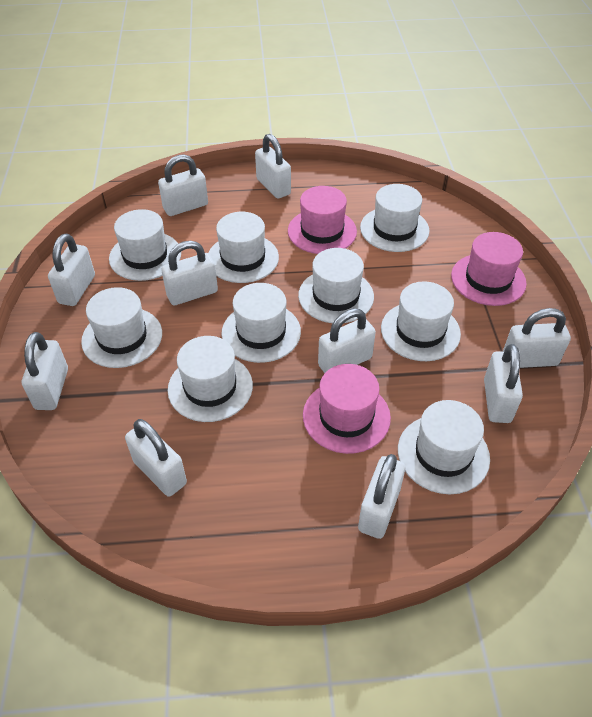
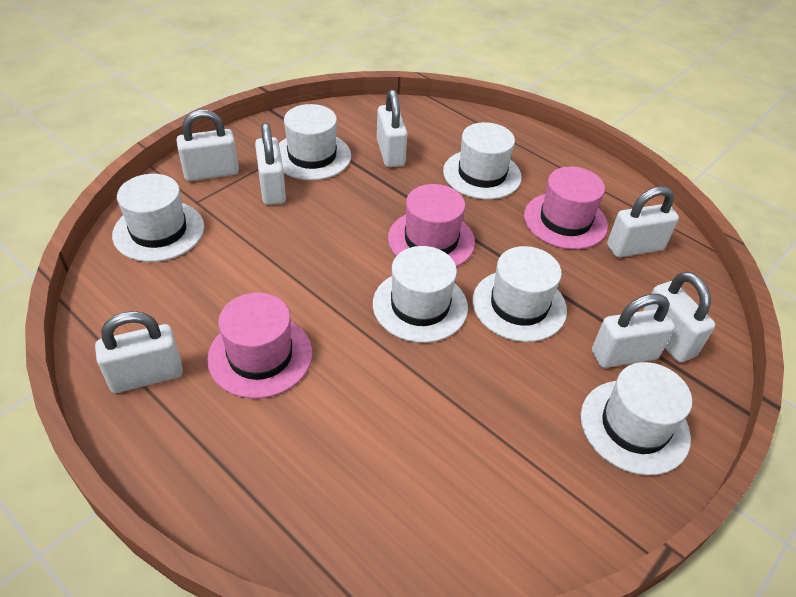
white hat: 9 -> 6
white padlock: 10 -> 7

